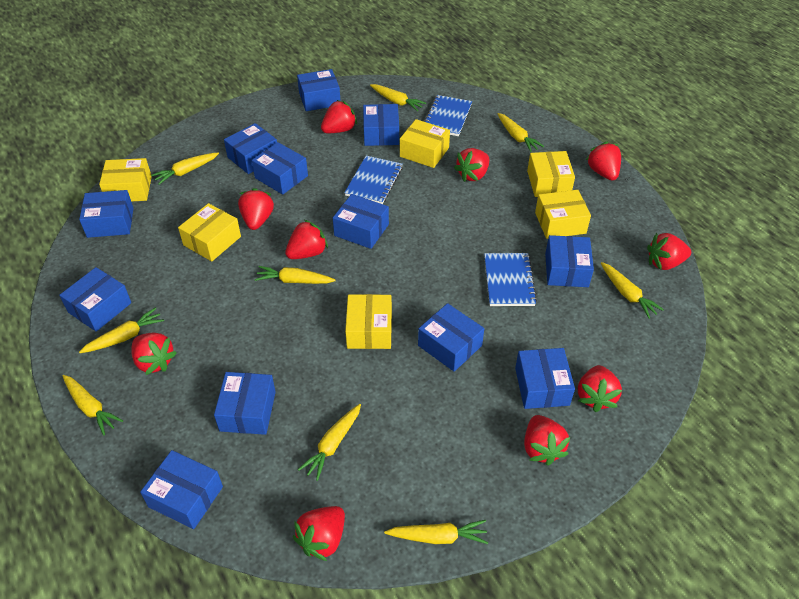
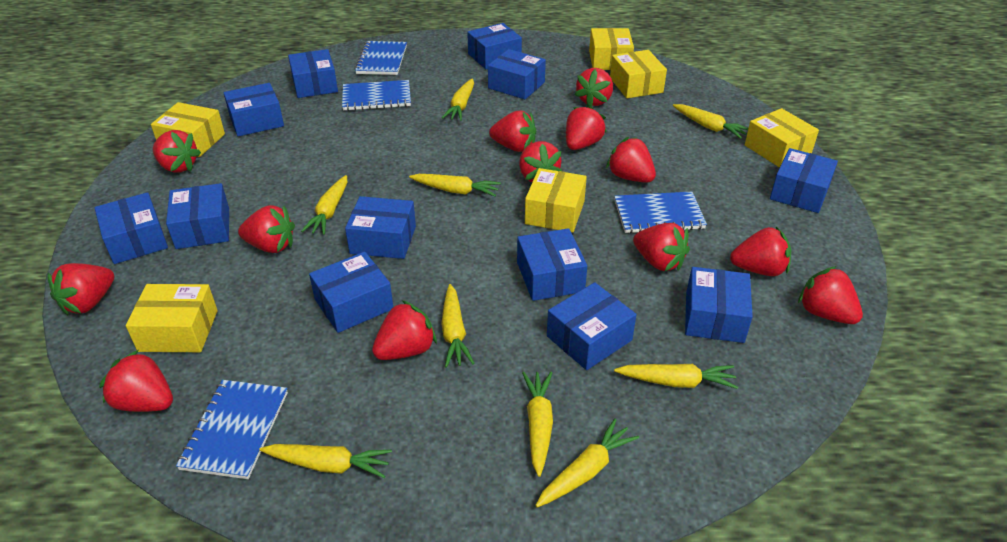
blue notebook: 3 -> 4
red strawberry: 10 -> 13

